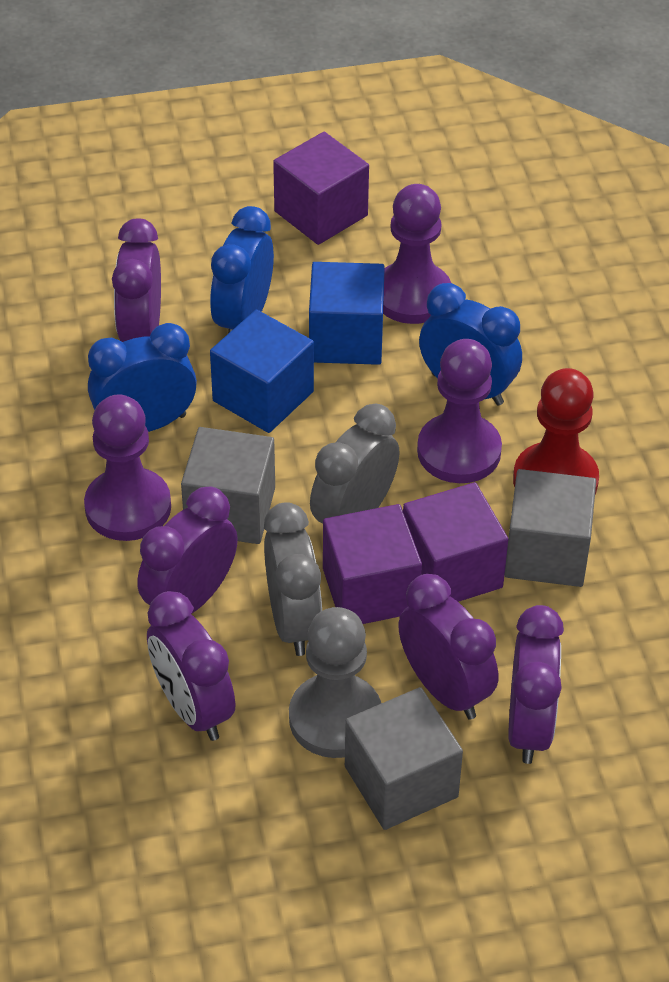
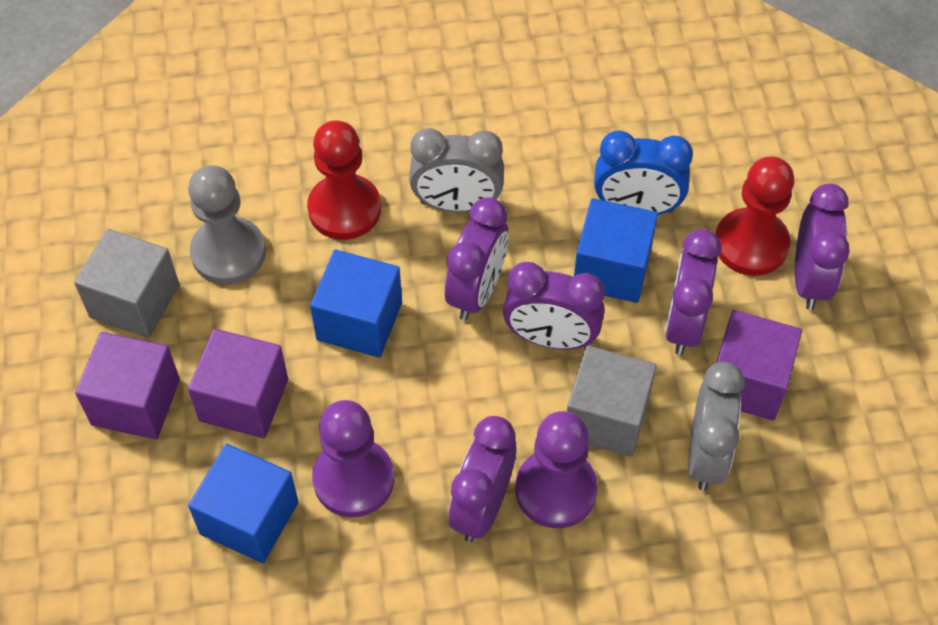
blue clock: 3 -> 1
blue cube: 2 -> 3
grey cube: 3 -> 2
purple pawn: 3 -> 2
red pawn: 1 -> 2

